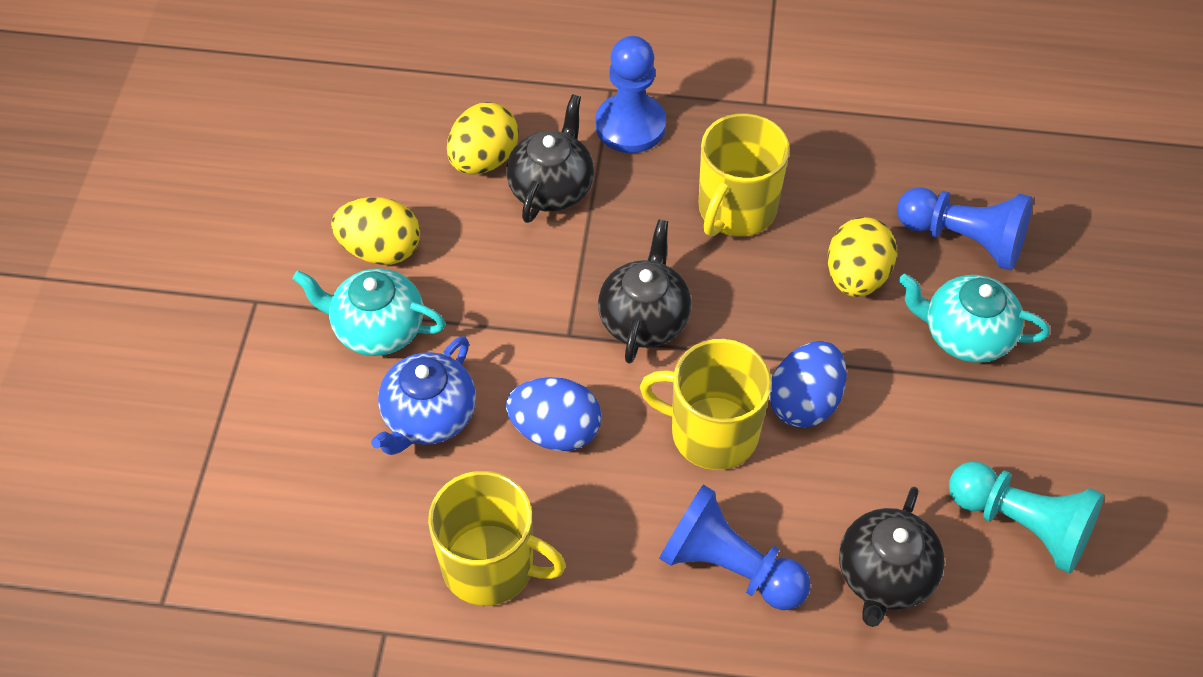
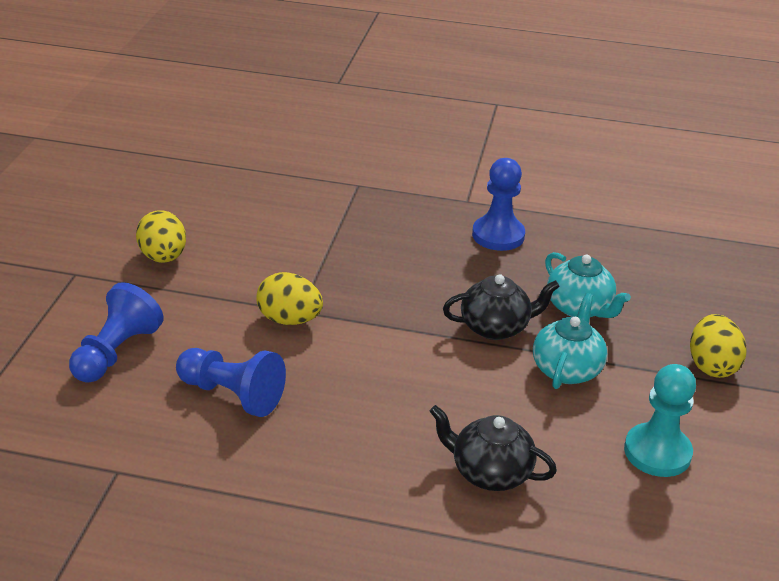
black teapot: 3 -> 2
blue egg: 2 -> 0
blue teapot: 1 -> 0
yellow mug: 3 -> 0

